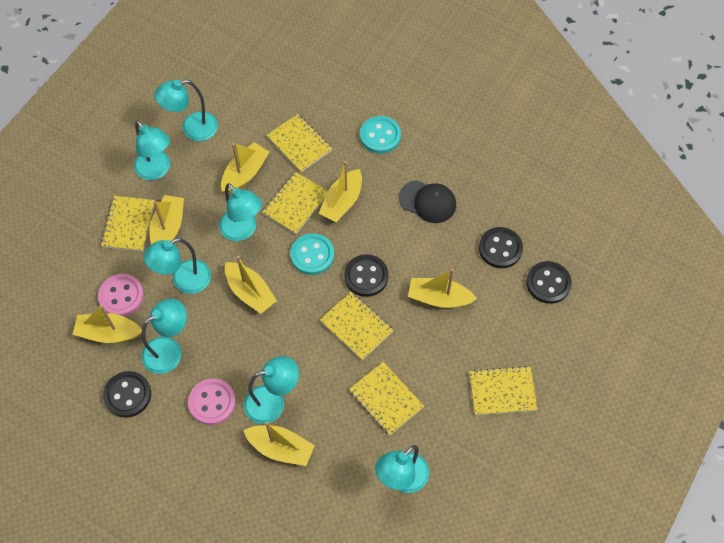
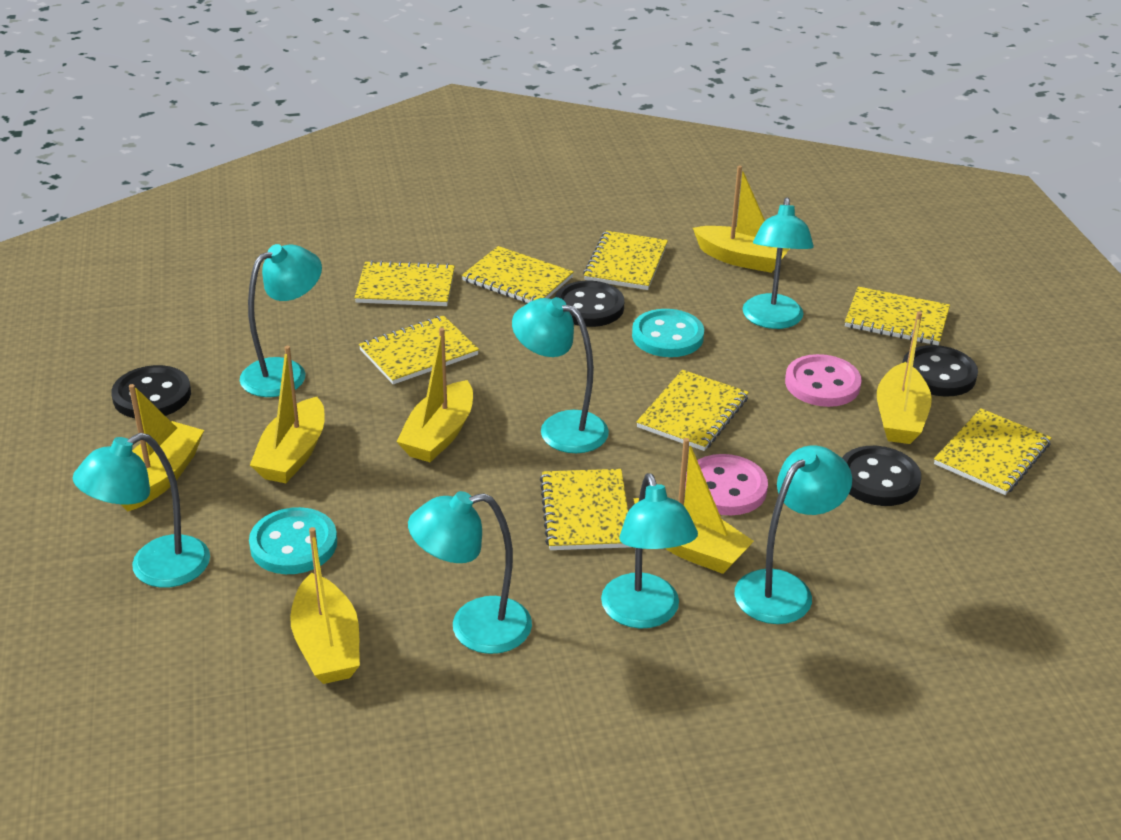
black cap: 1 -> 0
yellow notebook: 6 -> 8

